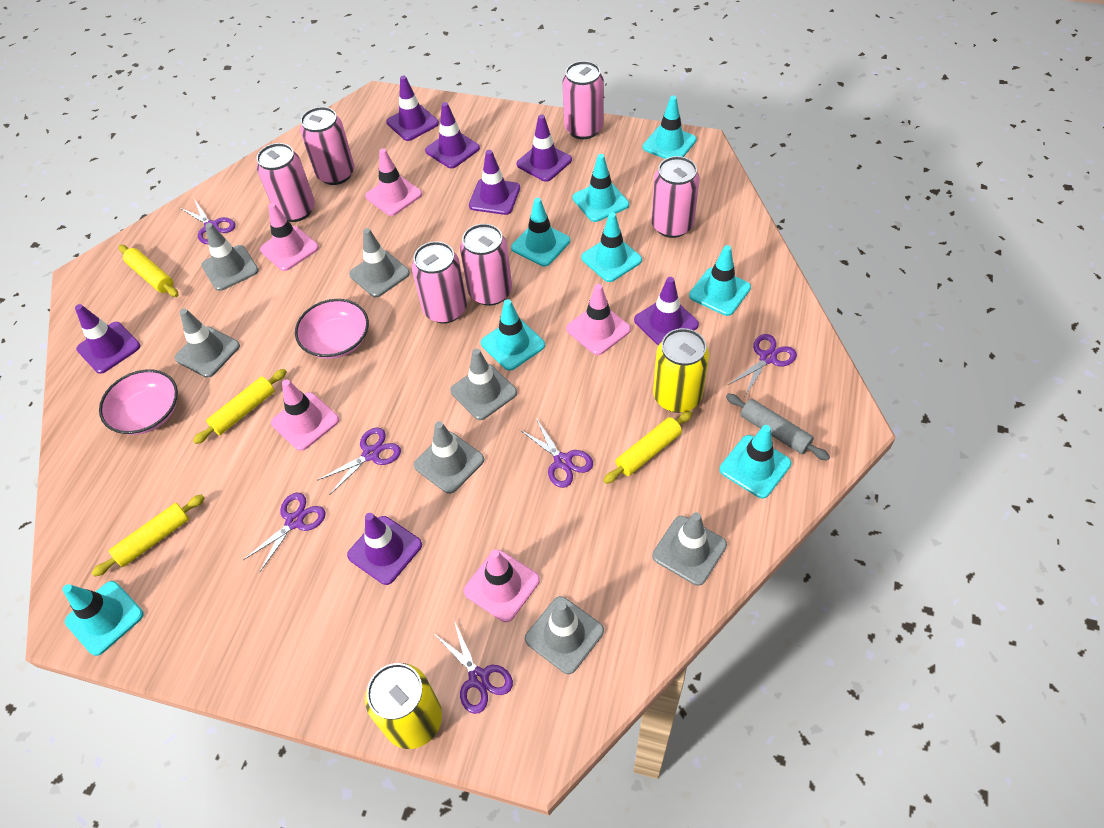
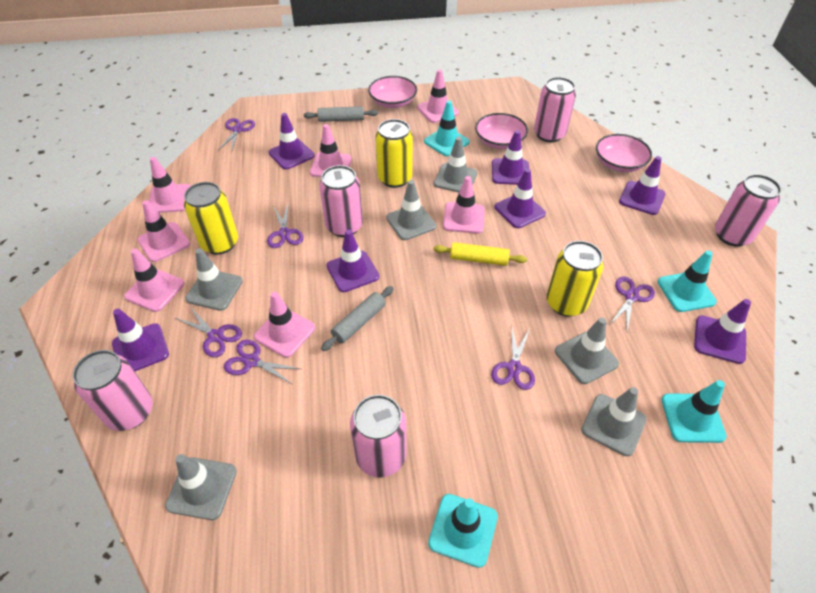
grey rolling pin: 1 -> 2
grey traffic cone: 7 -> 6
pink bowl: 2 -> 3
pink can: 6 -> 5
pink traffic cone: 5 -> 7
turquoise traffic cone: 8 -> 4
yellow can: 2 -> 3
yellow rolling pin: 4 -> 1

